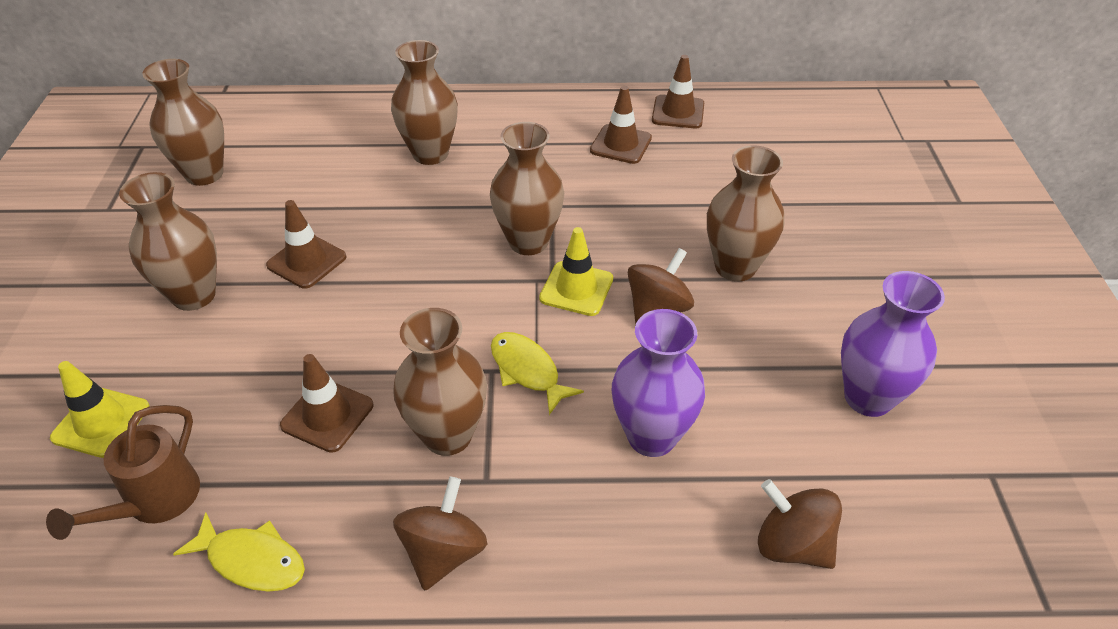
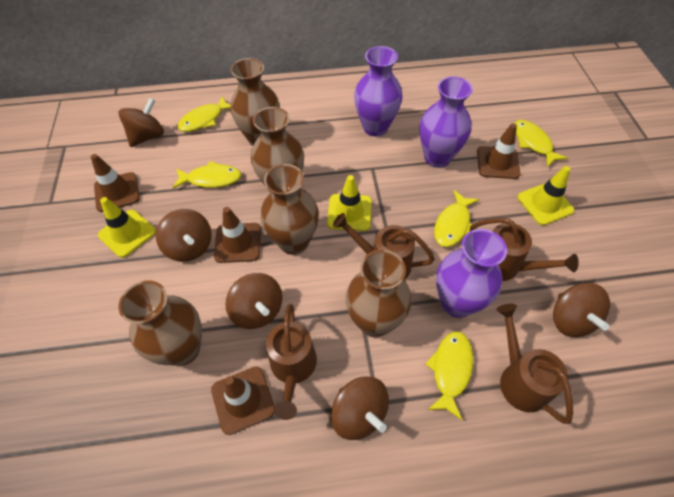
brown spinning top: 3 -> 5
brown vase: 6 -> 5
brown watering can: 1 -> 4
purple vase: 2 -> 3
yellow fish: 2 -> 5
yellow traffic cone: 2 -> 3

